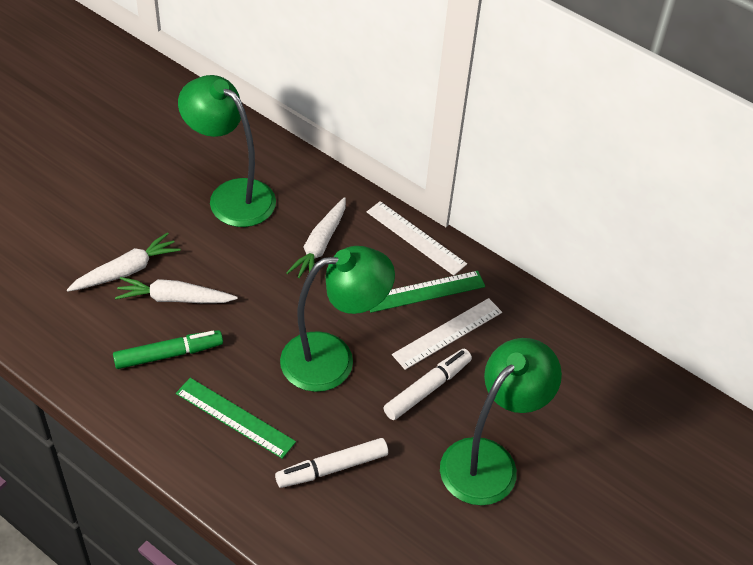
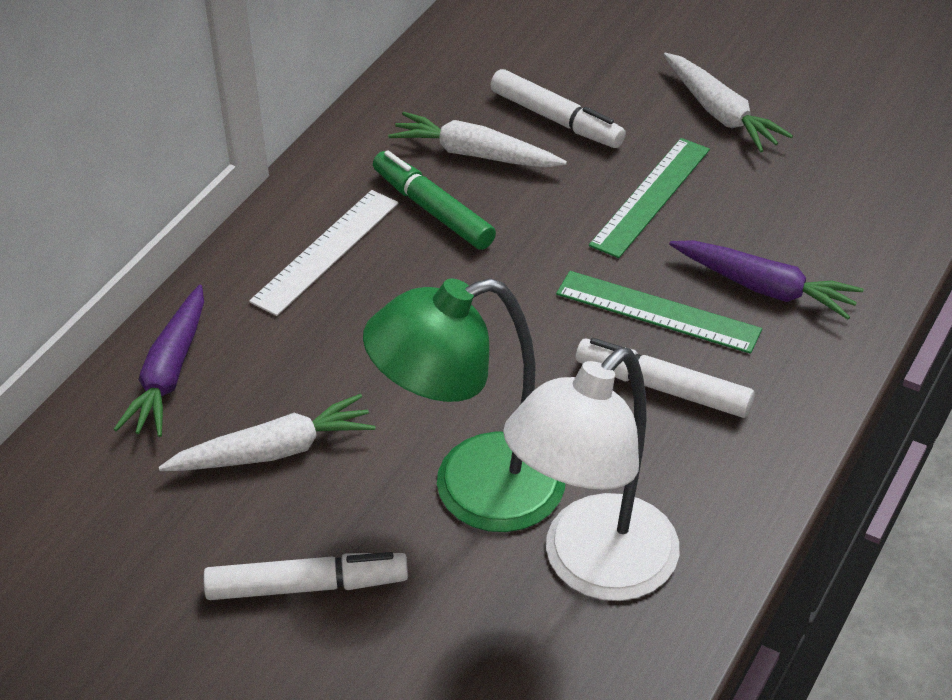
green lamp: 3 -> 1
purple carrot: 0 -> 2
white lamp: 0 -> 1
white marker: 2 -> 3
white ruler: 2 -> 1

